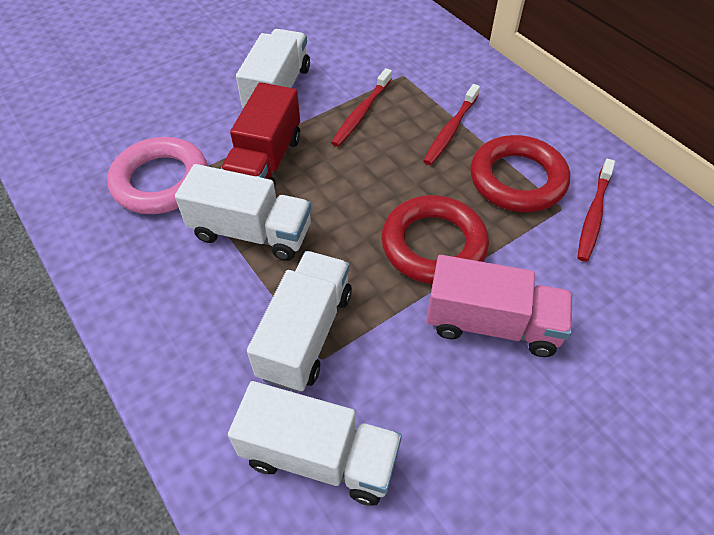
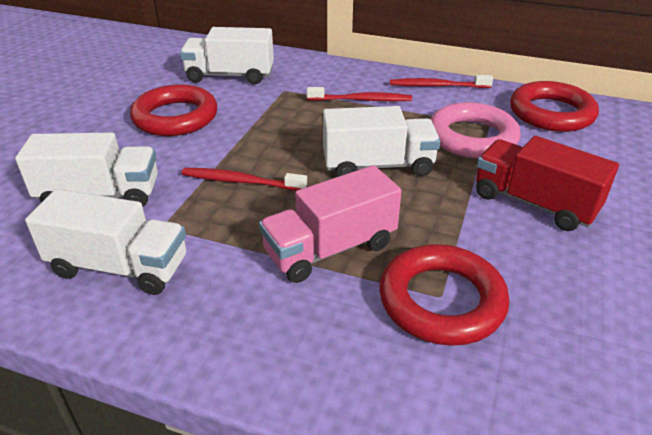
red ring: 2 -> 3

